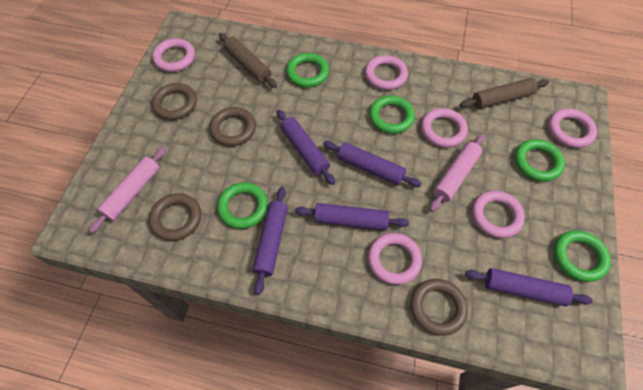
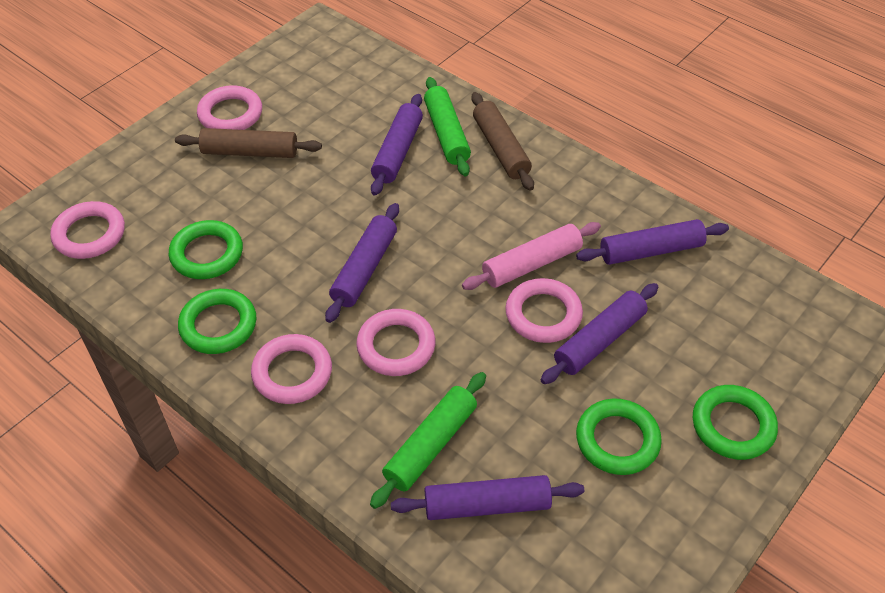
brown ring: 4 -> 0
green ring: 5 -> 4
green rolling pin: 0 -> 2
pink ring: 6 -> 5
pink rolling pin: 2 -> 1

